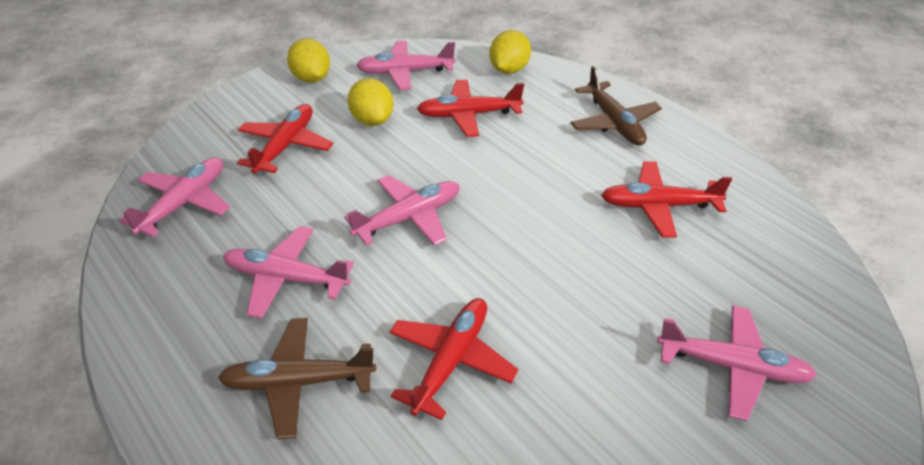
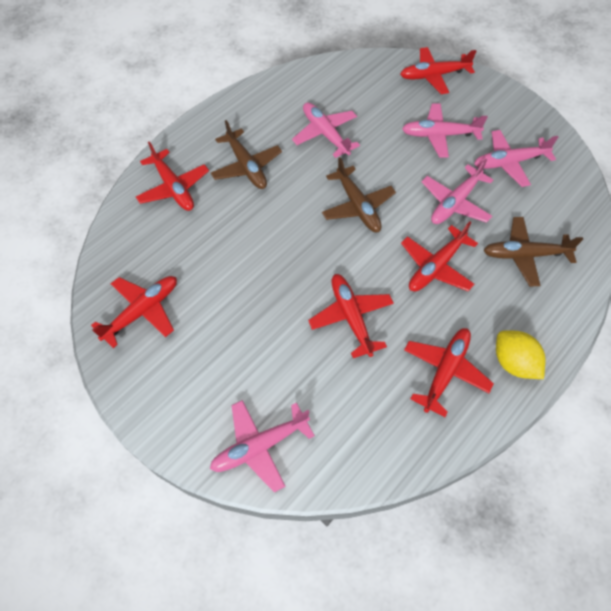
brown plane: 2 -> 3
red plane: 4 -> 6
yellow lemon: 3 -> 1

